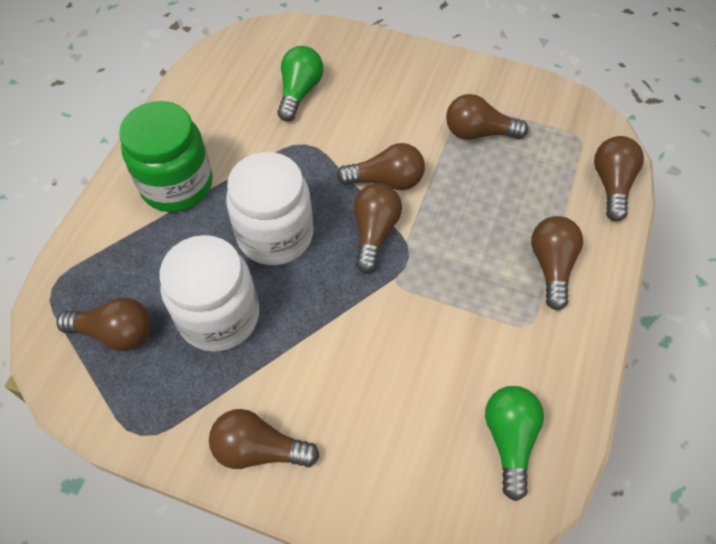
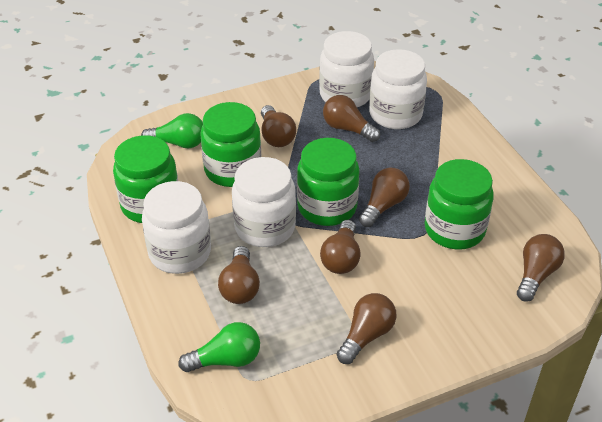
green jar: 1 -> 4
white jar: 2 -> 4

